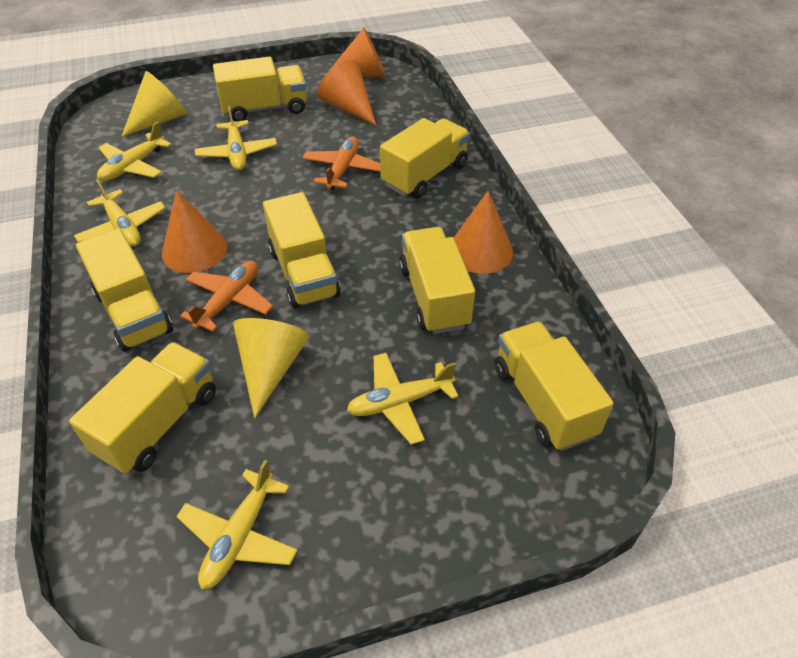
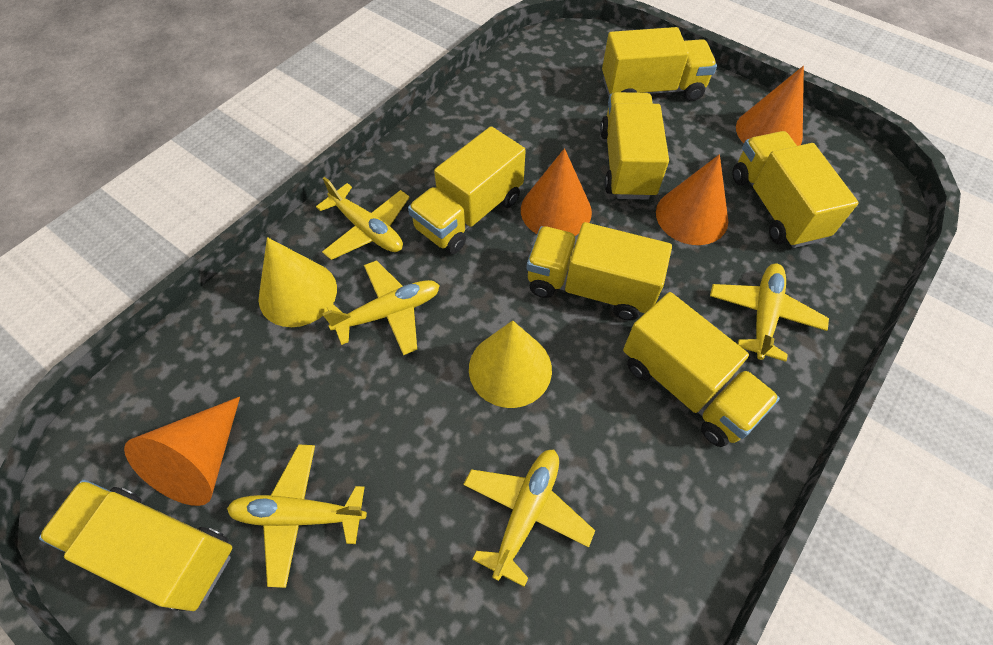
orange plane: 2 -> 0

